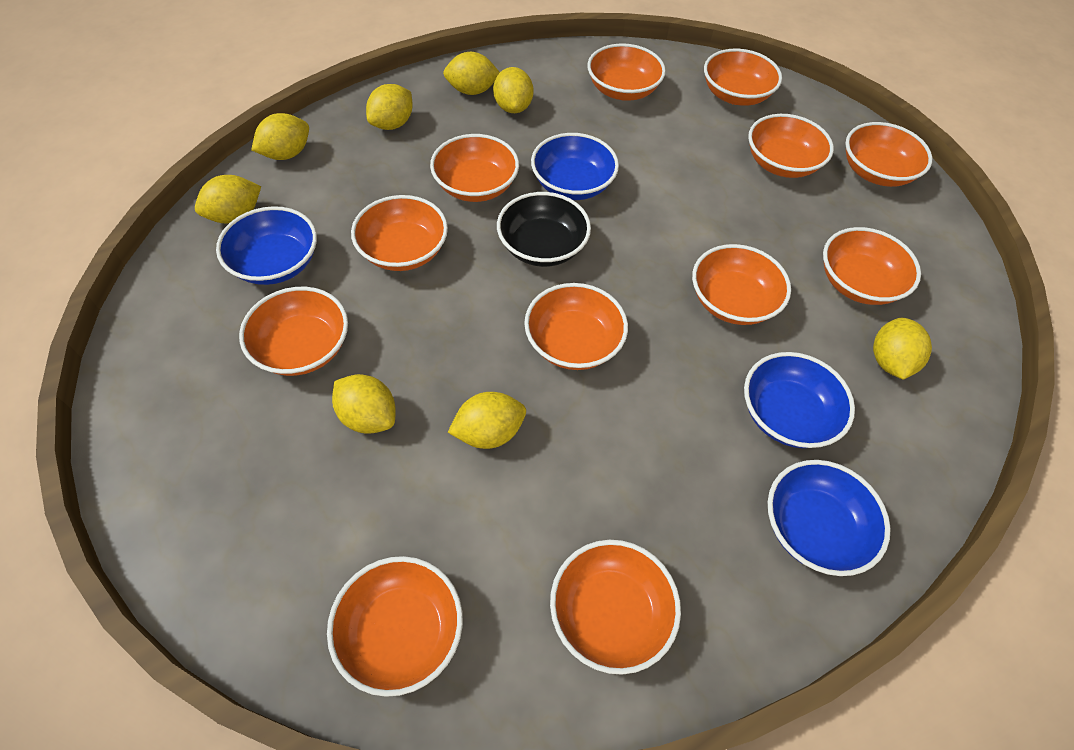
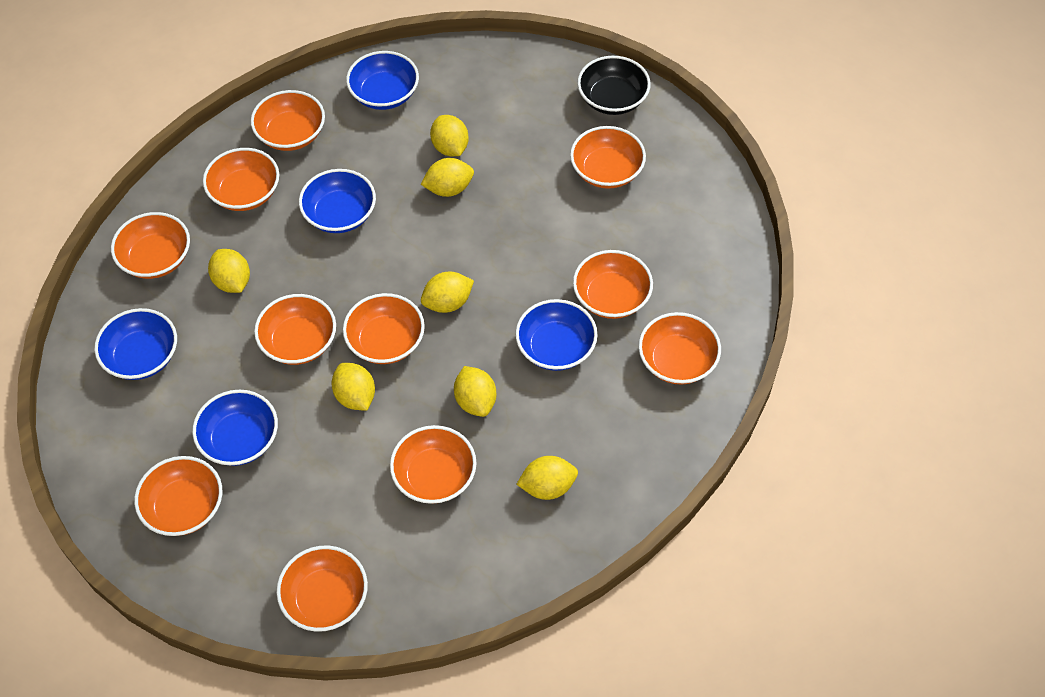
blue bowl: 4 -> 5
orange bowl: 12 -> 11
yellow lemon: 8 -> 7

